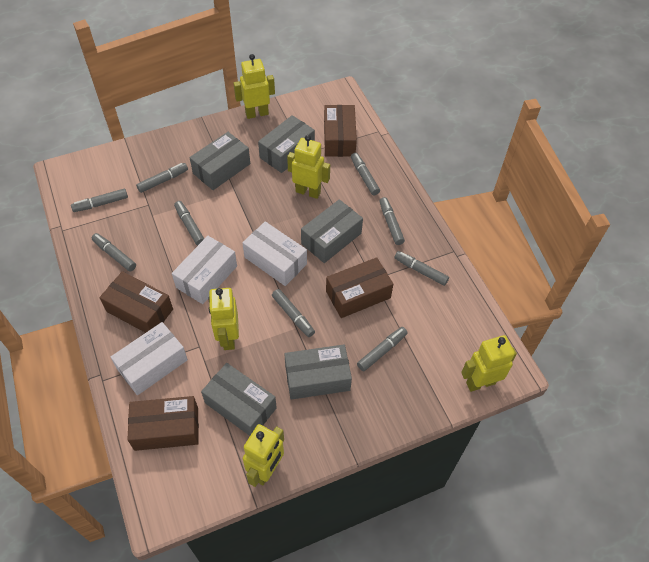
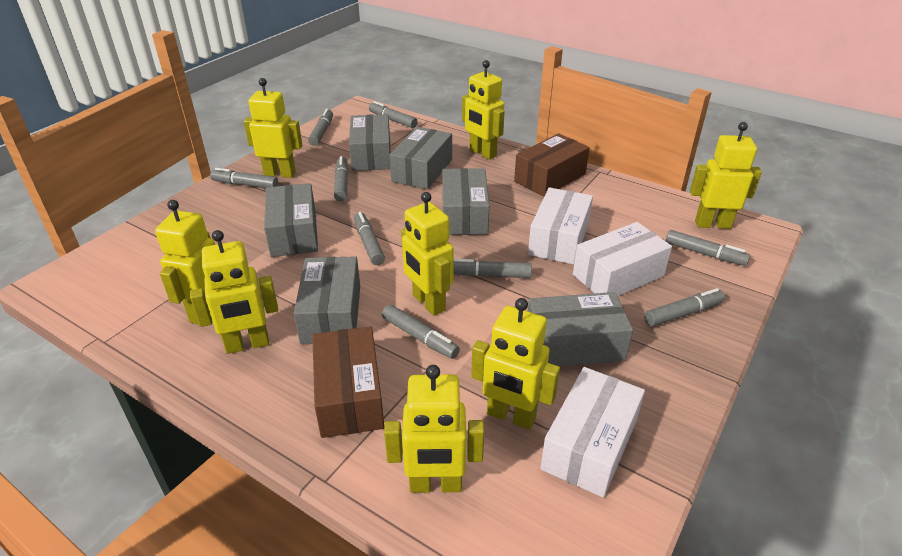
brown box: 4 -> 2
grey box: 5 -> 6
yellow robot: 5 -> 8

